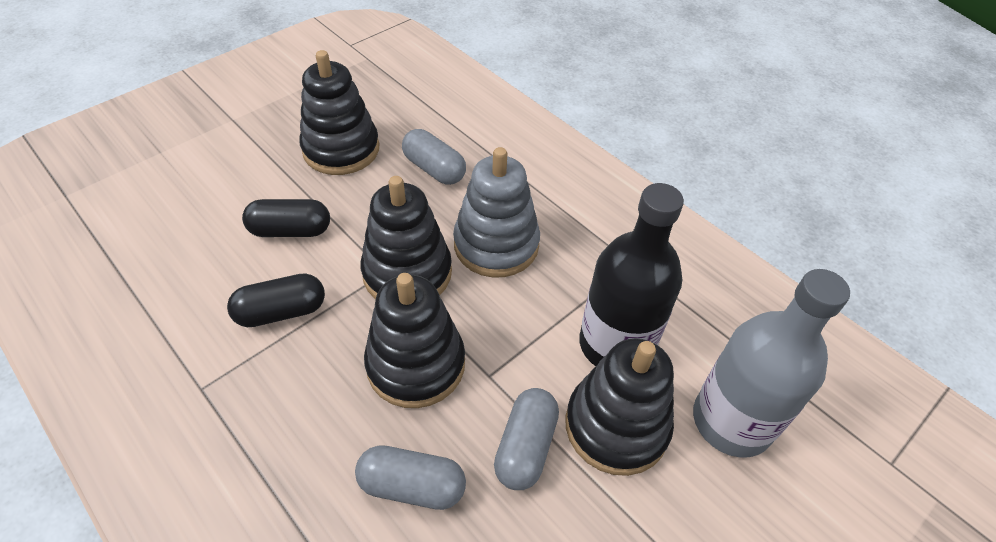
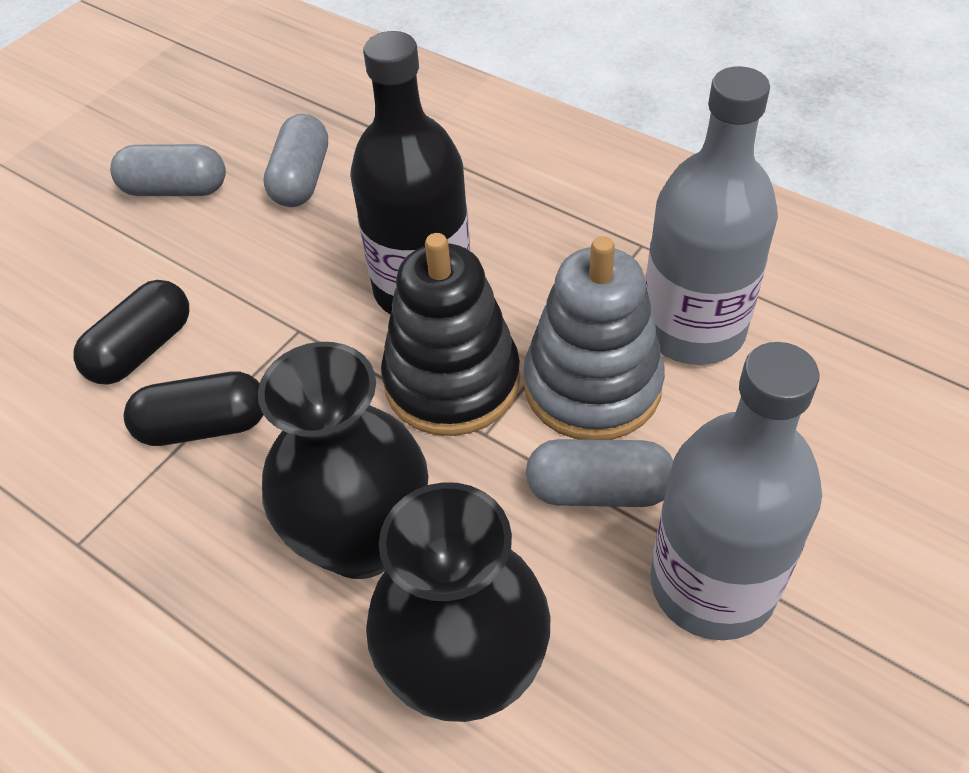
black stacking toy: 4 -> 1
black vase: 0 -> 2
grey bottle: 1 -> 2

